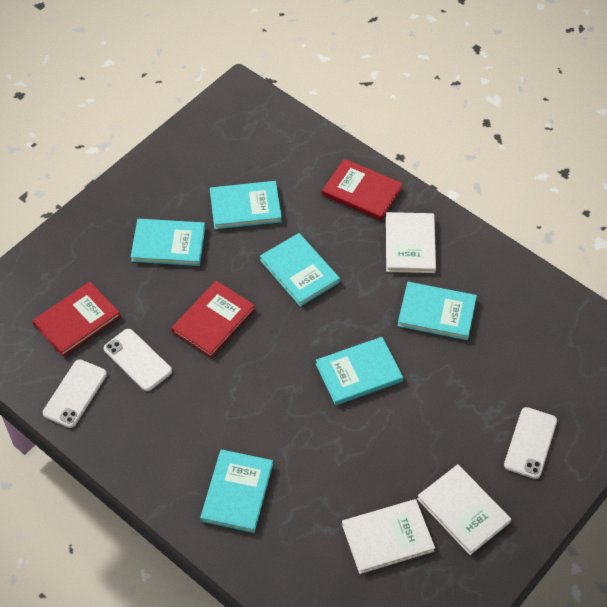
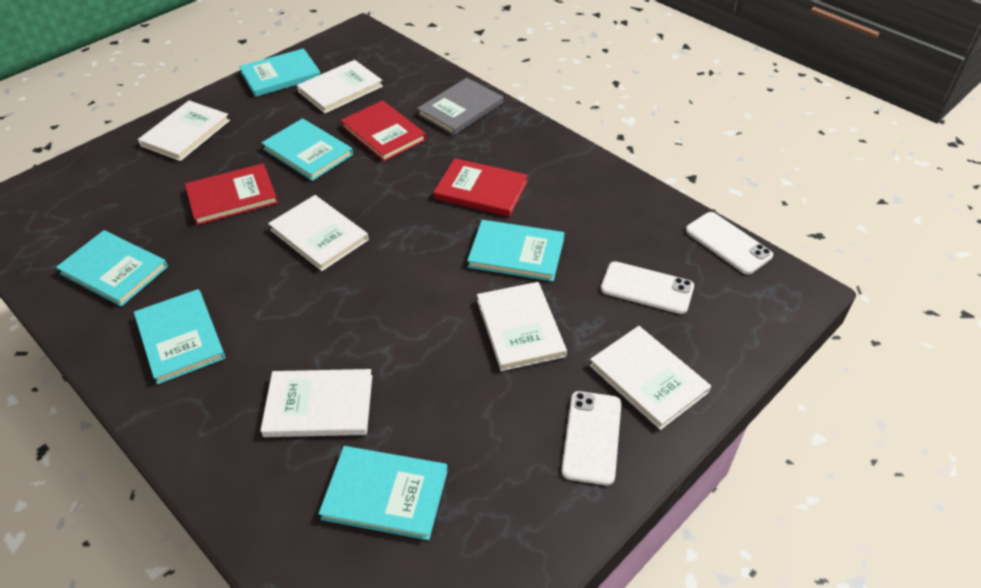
grey book: 0 -> 1
white book: 3 -> 6

